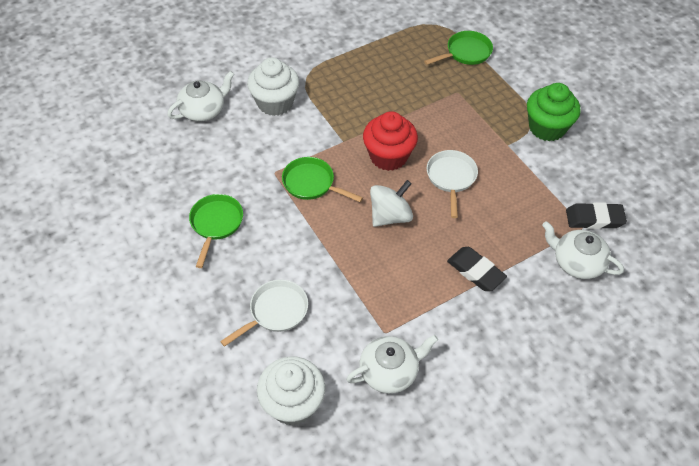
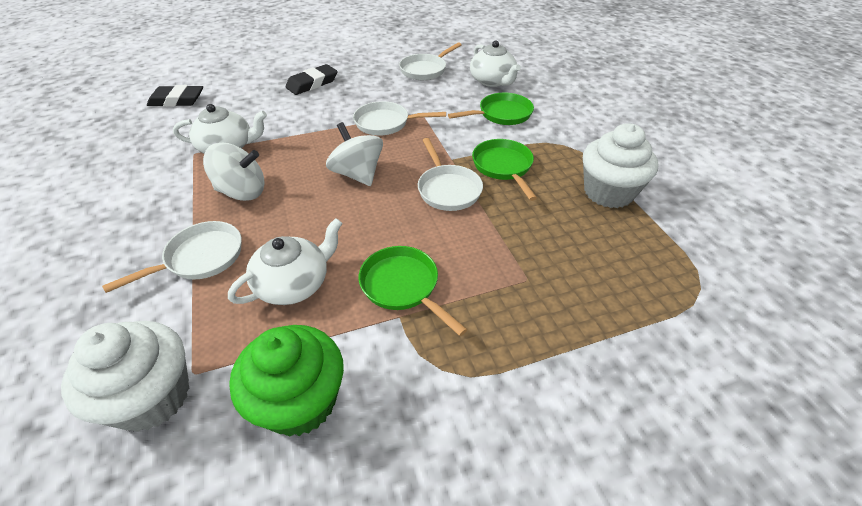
red cupcake: 1 -> 0
white pan: 2 -> 4
white spinning top: 1 -> 2

